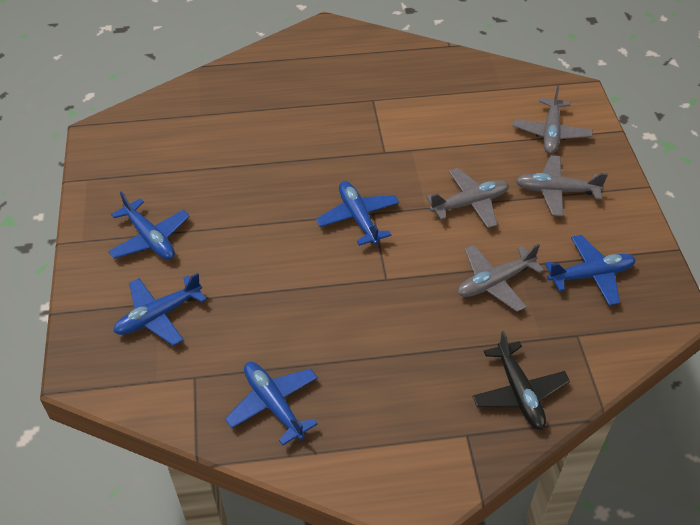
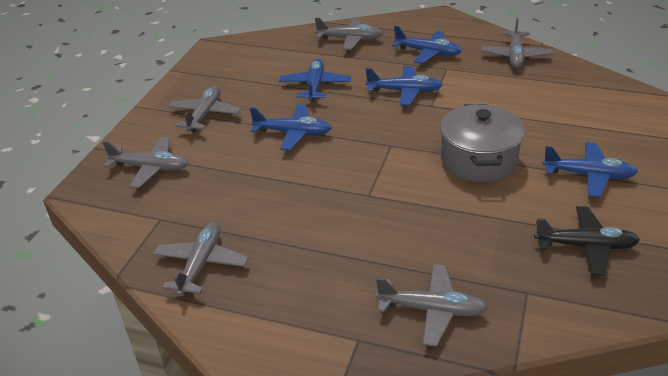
grey plane: 4 -> 6
grey pot: 0 -> 1

